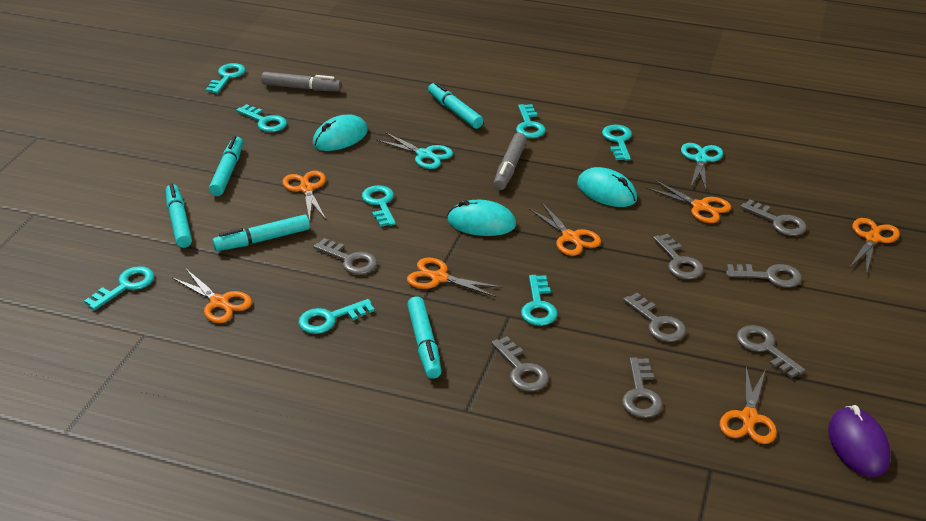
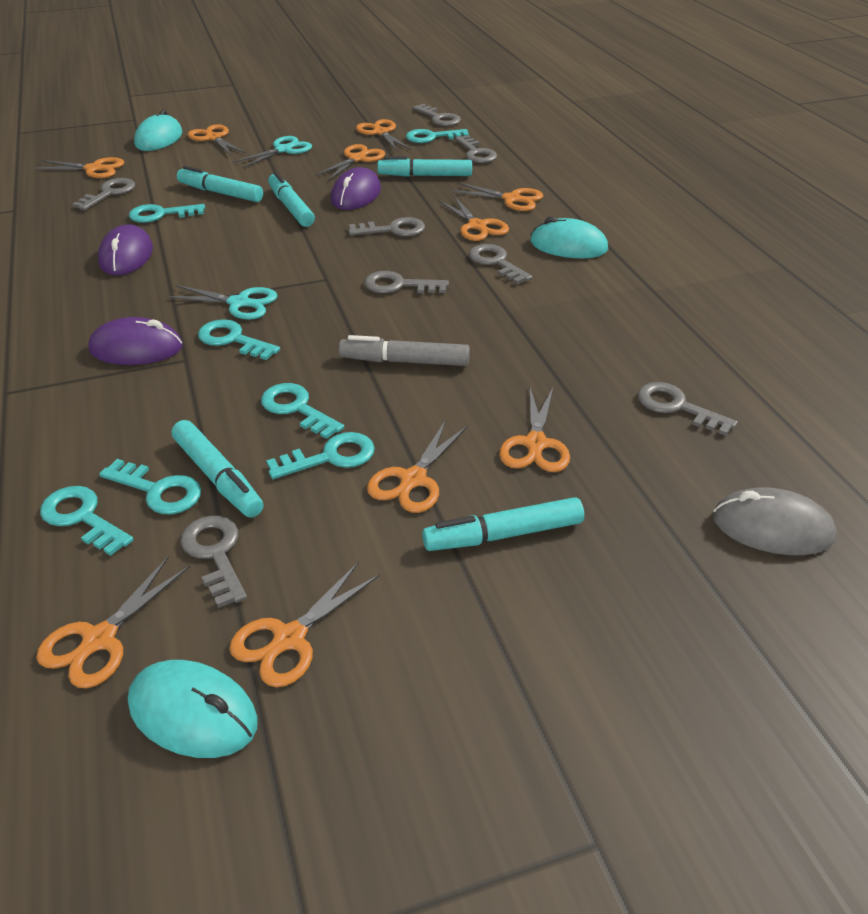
grey marker: 2 -> 1
grey mouse: 0 -> 1
orange scissors: 7 -> 10
purple mouse: 1 -> 3
turquoise key: 8 -> 7

